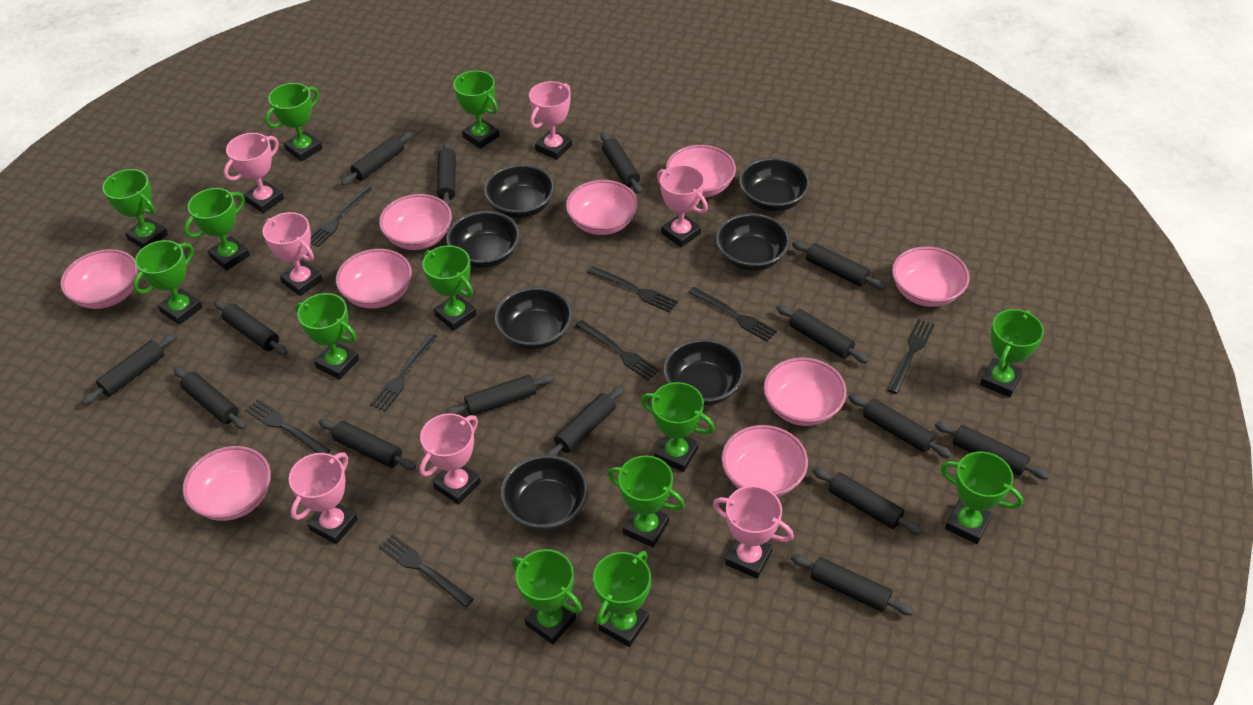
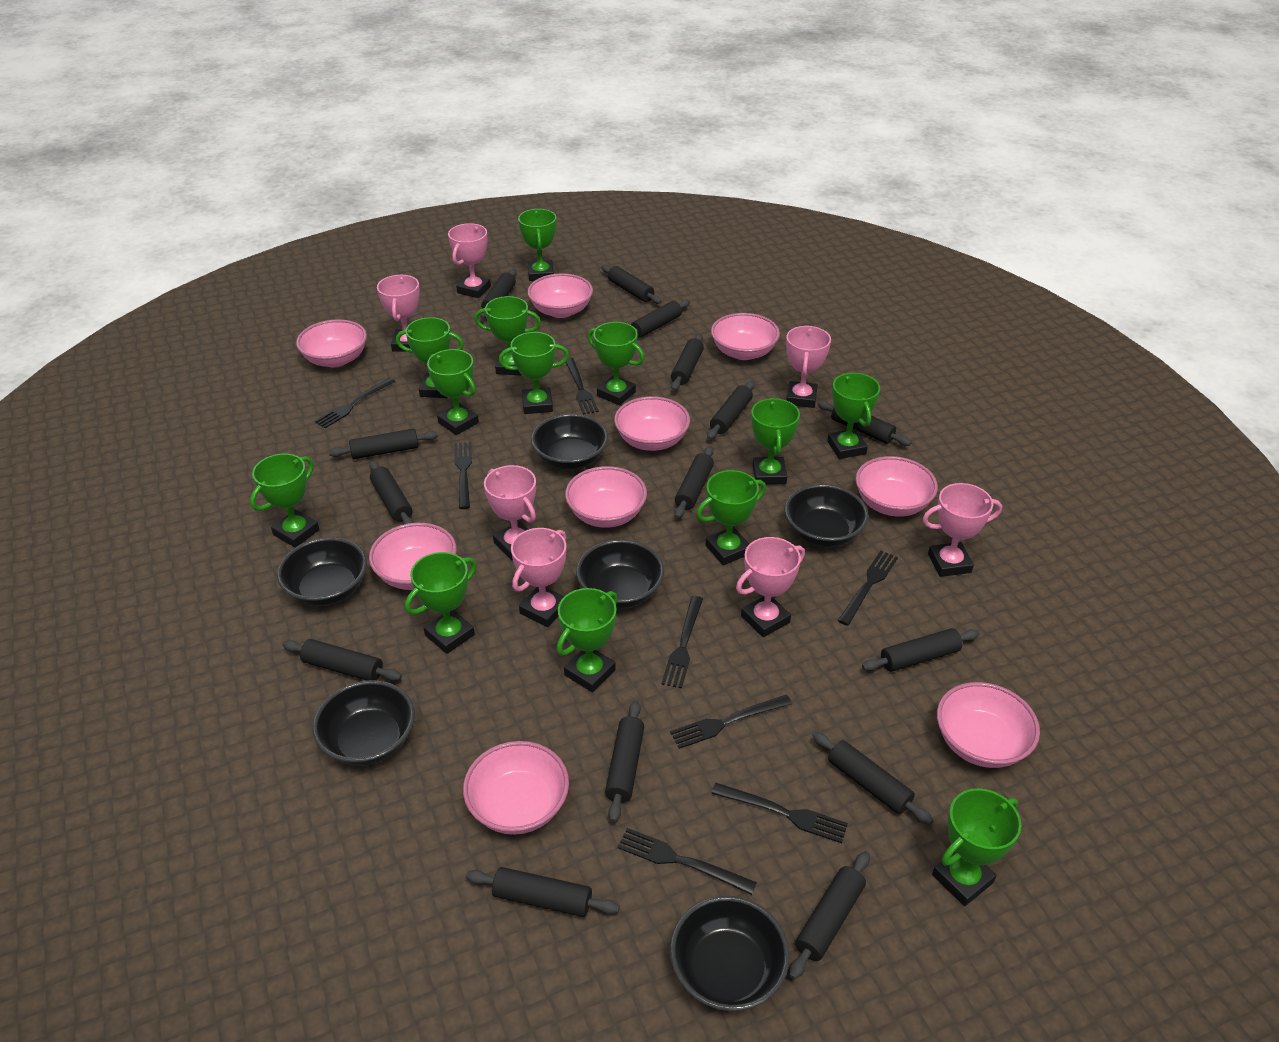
black bowl: 7 -> 6

